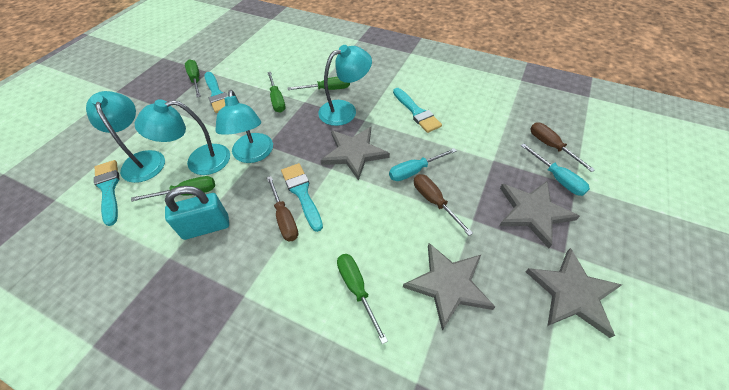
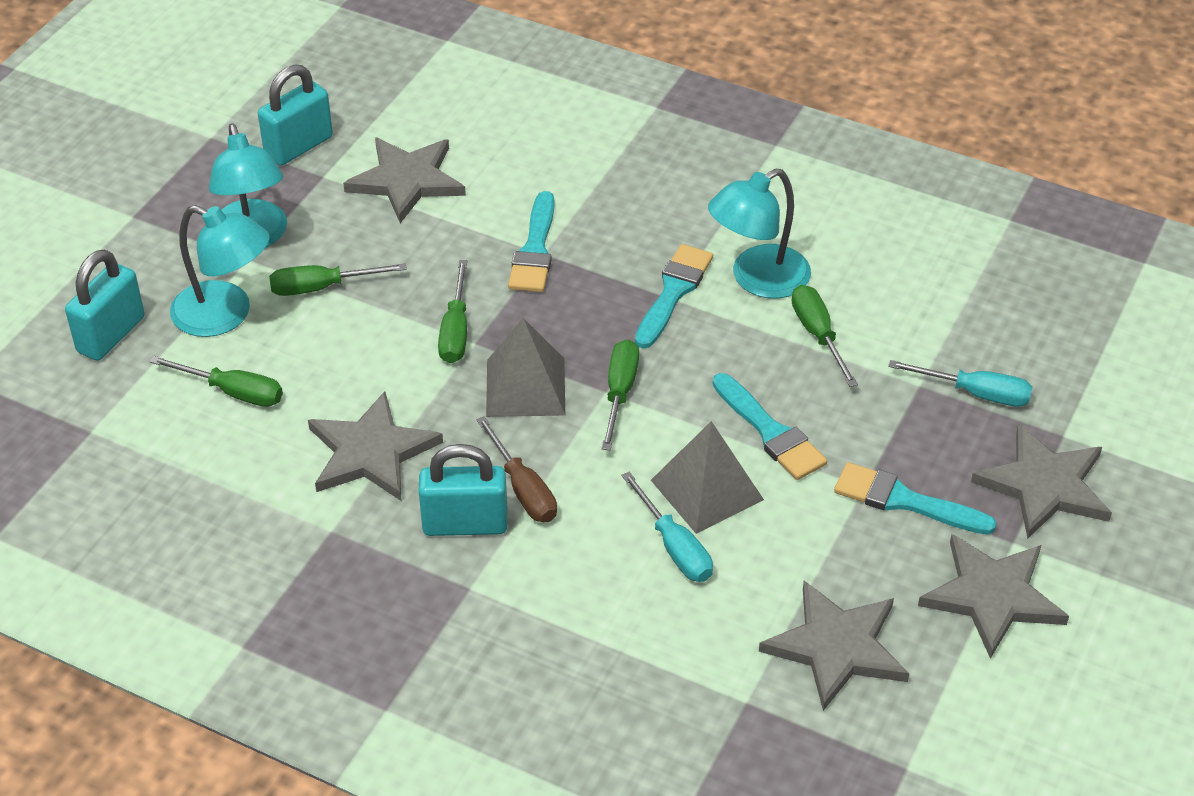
brown screwdriver: 3 -> 1
grey pyramid: 0 -> 2
grey star: 4 -> 5
turquoise lamp: 4 -> 3
turquoise padlock: 1 -> 3

